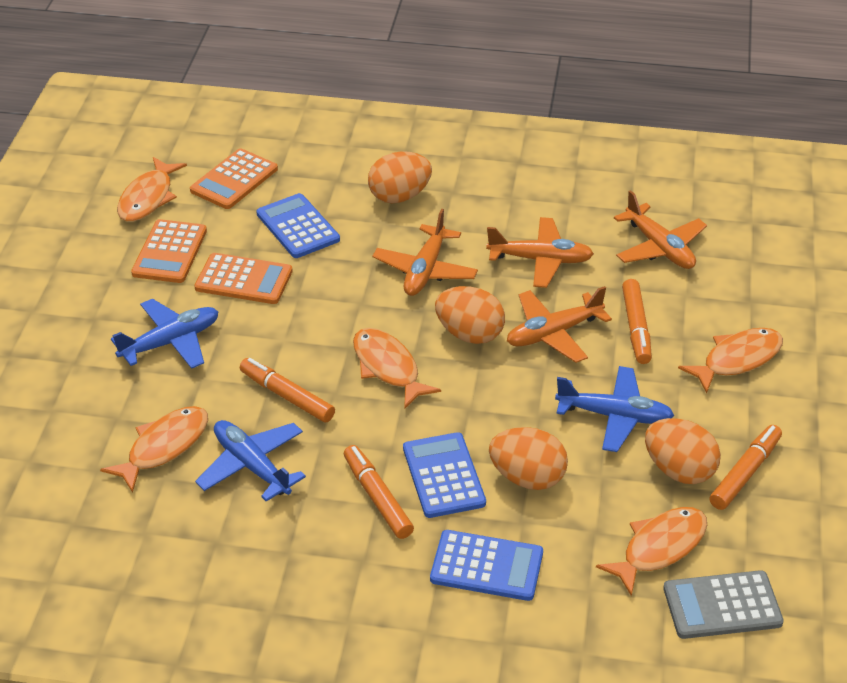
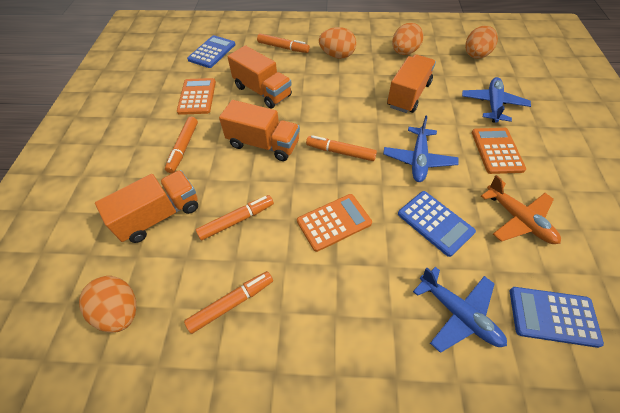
grey calculator: 1 -> 0
orange fish: 5 -> 0
orange marker: 4 -> 5
orange plane: 4 -> 1
orange truck: 0 -> 4

